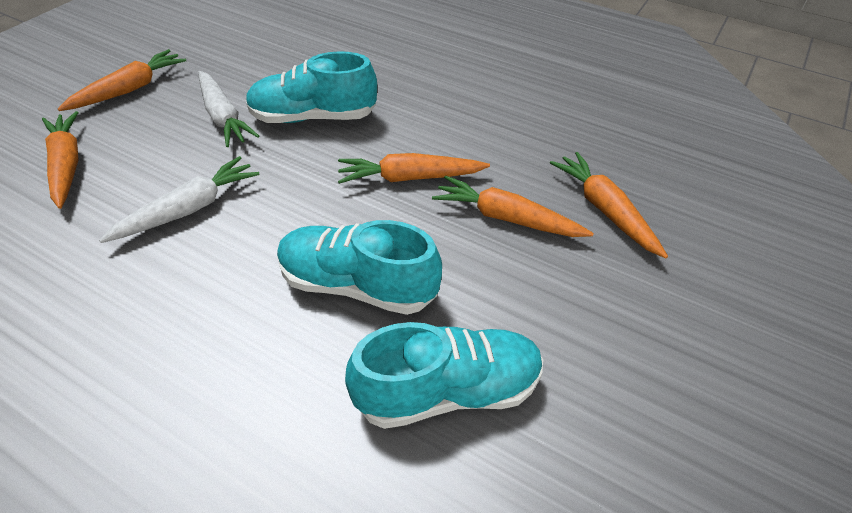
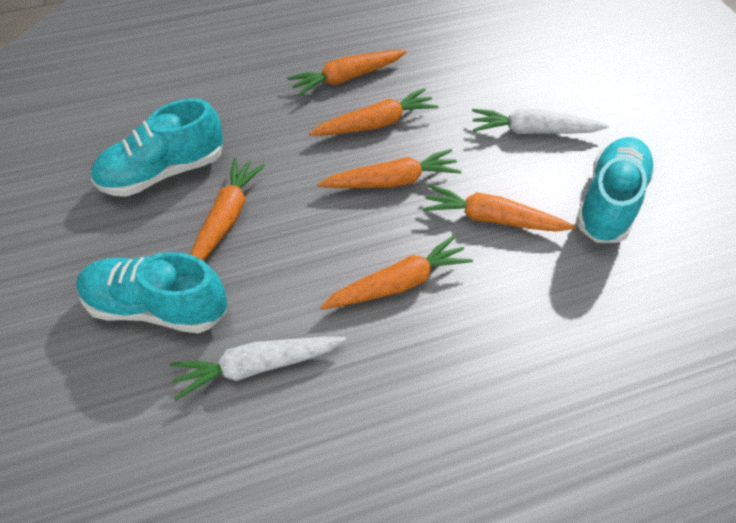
orange carrot: 5 -> 6

